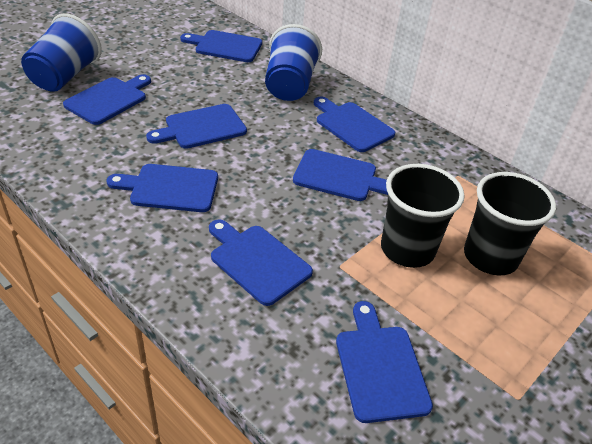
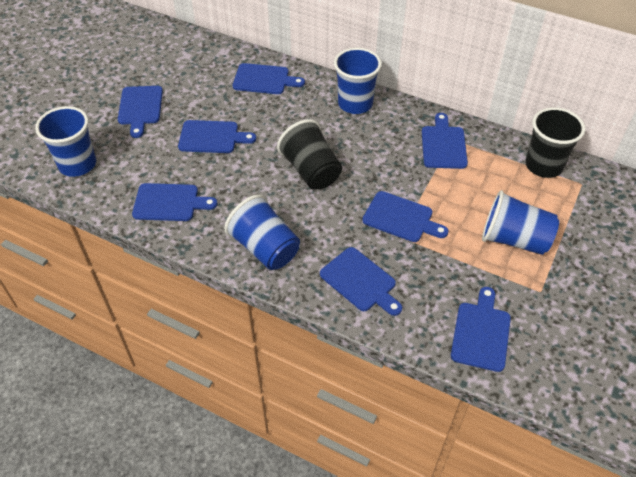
blue cup: 2 -> 4

